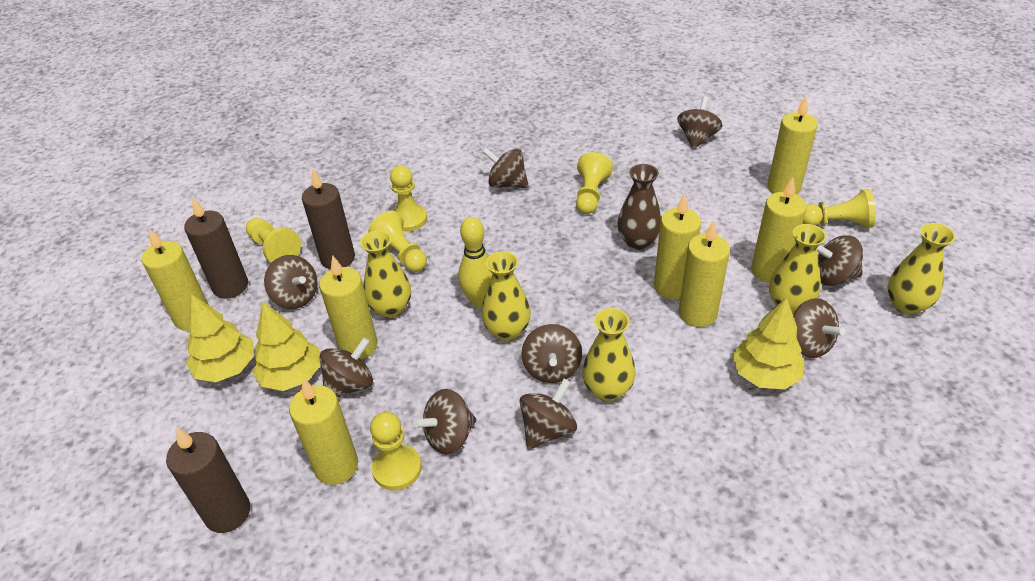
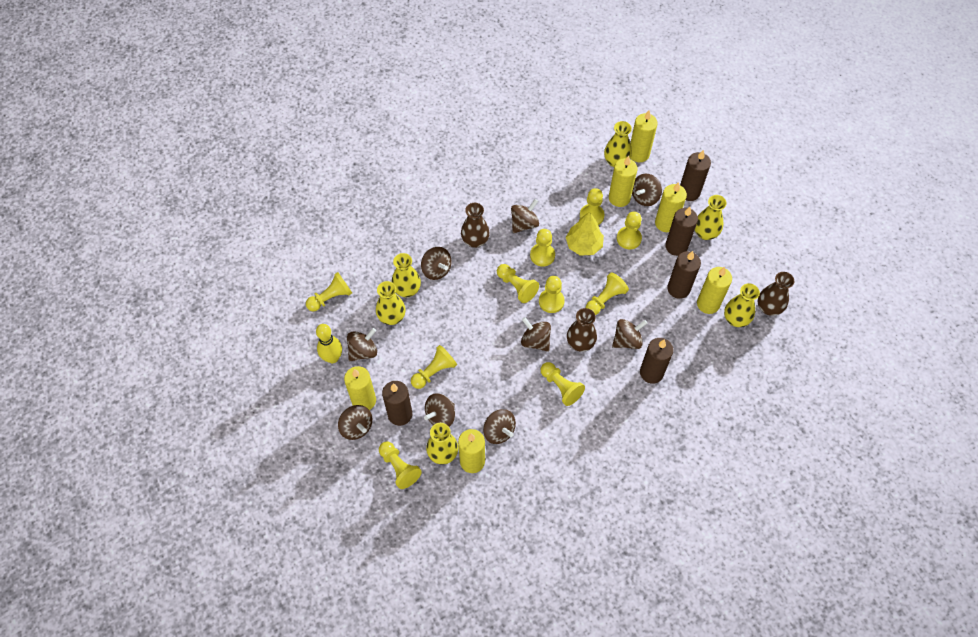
brown candle: 3 -> 5
brown vase: 1 -> 3
yellow candle: 7 -> 6
yellow pawn: 6 -> 10
yellow tree: 3 -> 1
yellow vase: 5 -> 6

